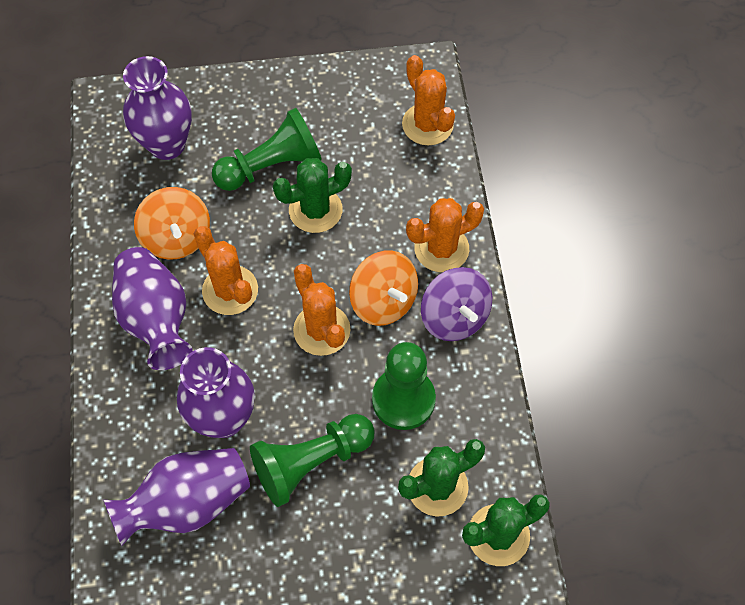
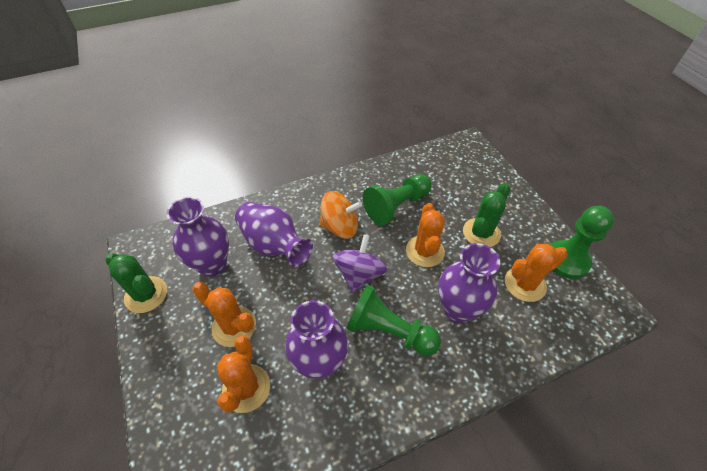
green cactus: 3 -> 2
orange spinning top: 2 -> 1

